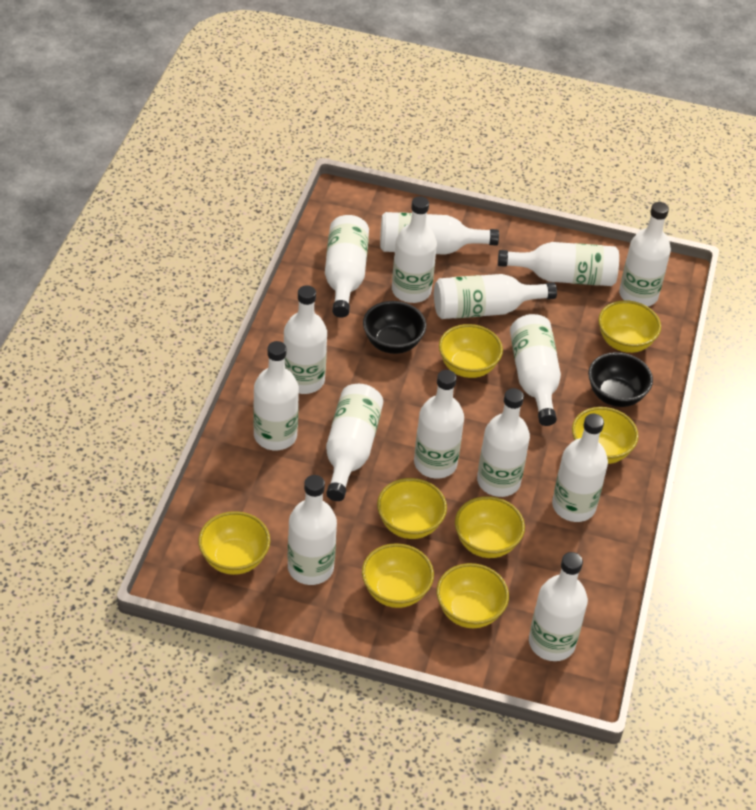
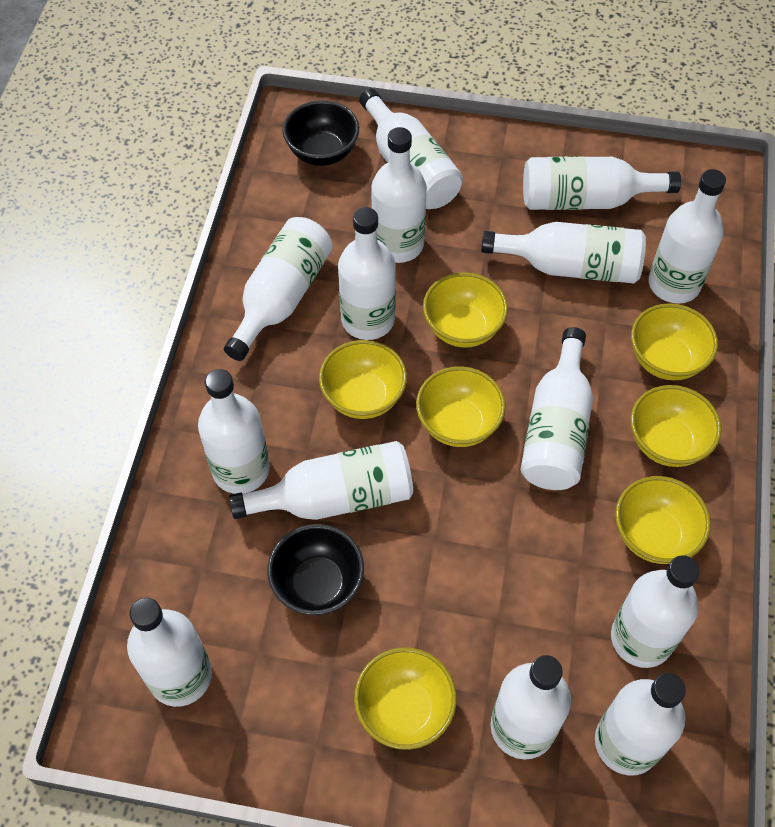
white bottle: 15 -> 14
yellow bowl: 8 -> 7

